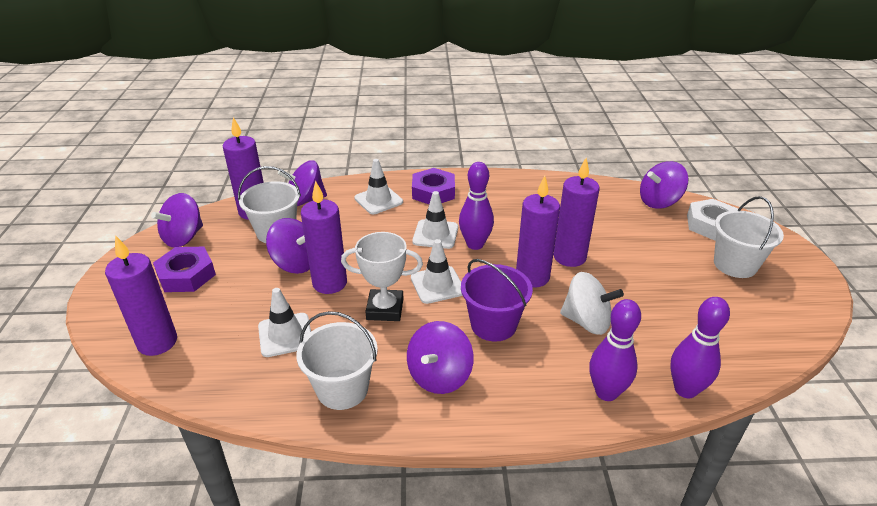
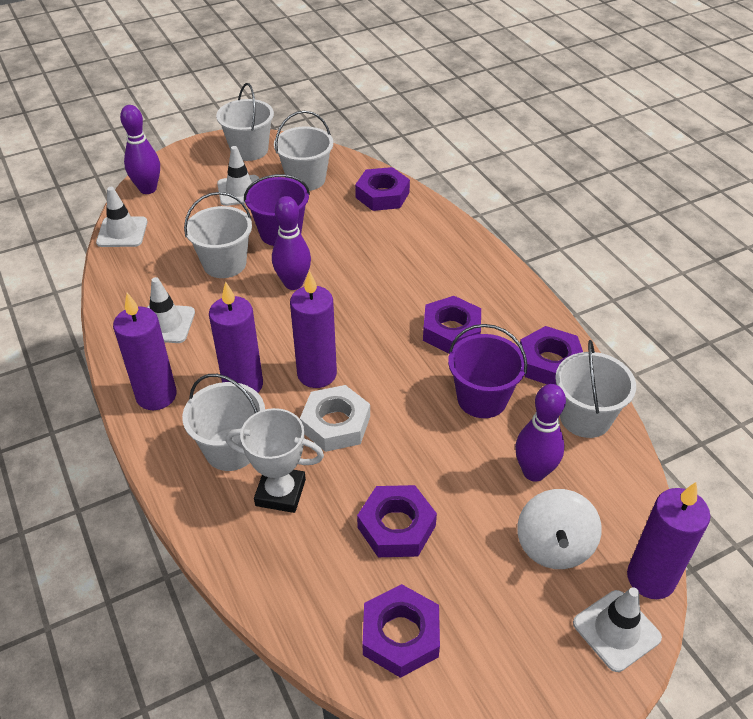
purple bucket: 1 -> 2
purple candle: 5 -> 4
purple nut: 2 -> 5
purple spinning top: 5 -> 0
white bucket: 3 -> 5

